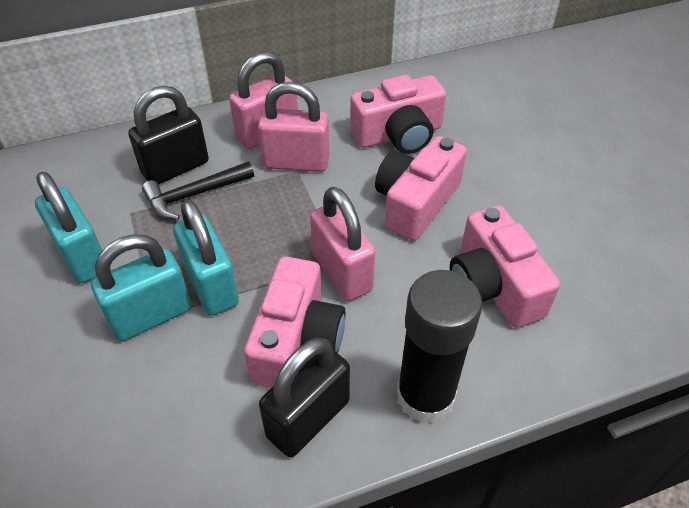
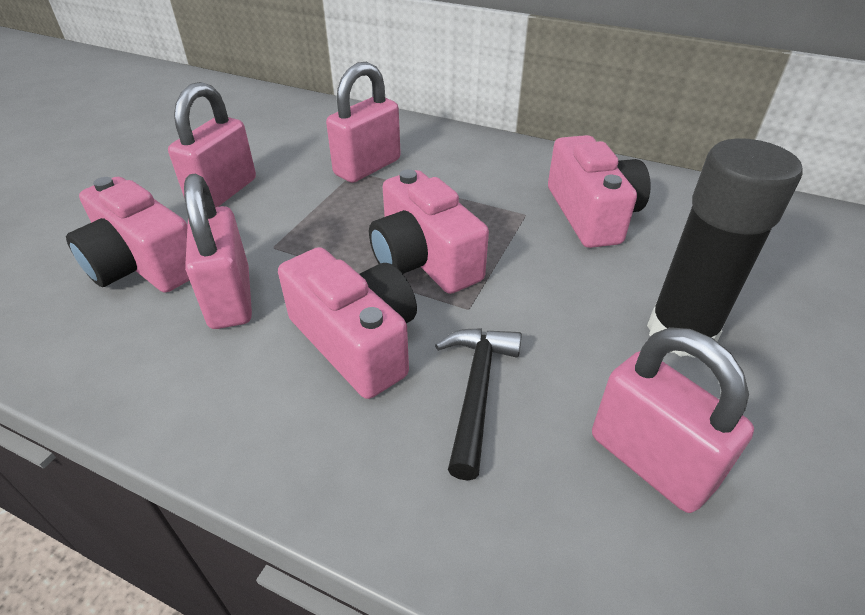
black padlock: 2 -> 0
pink padlock: 3 -> 4
turquoise padlock: 3 -> 0

